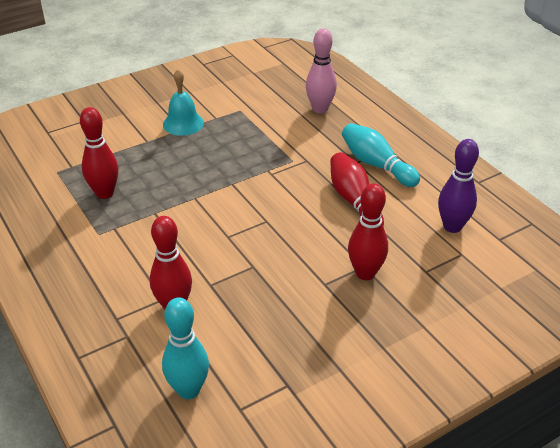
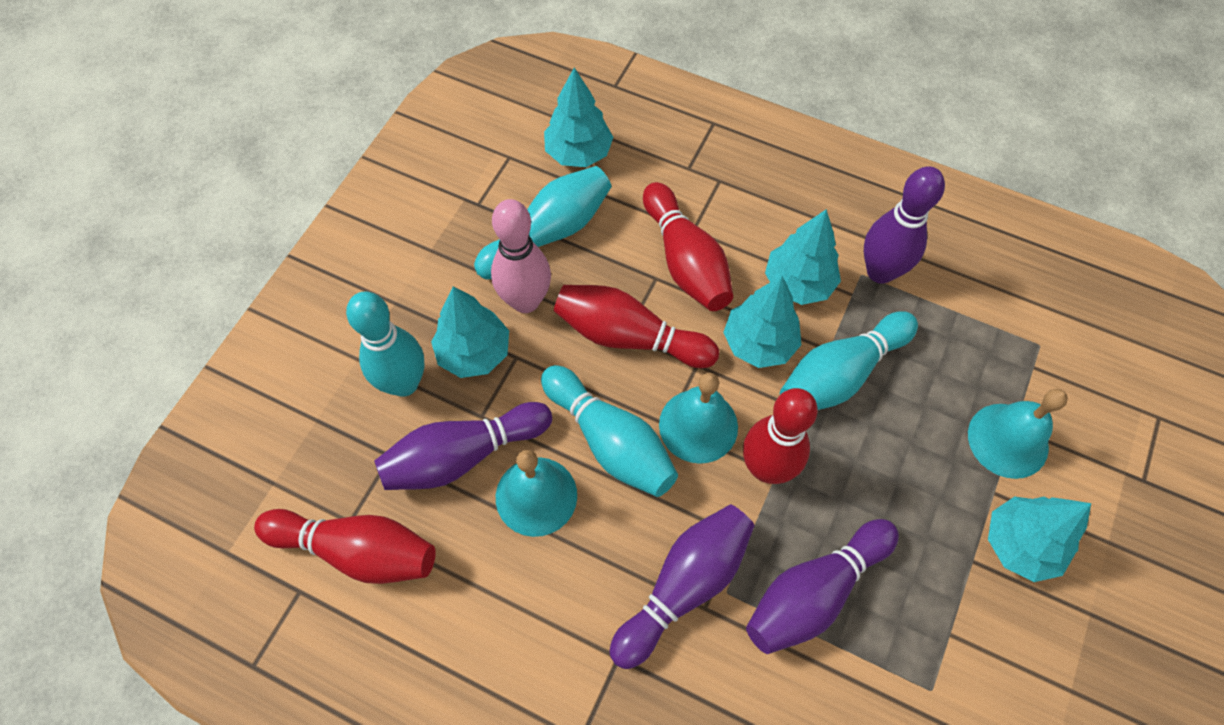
purple bowling pin: 1 -> 4
turquoise bell: 1 -> 3
turquoise bowling pin: 2 -> 4
turquoise tree: 0 -> 5

